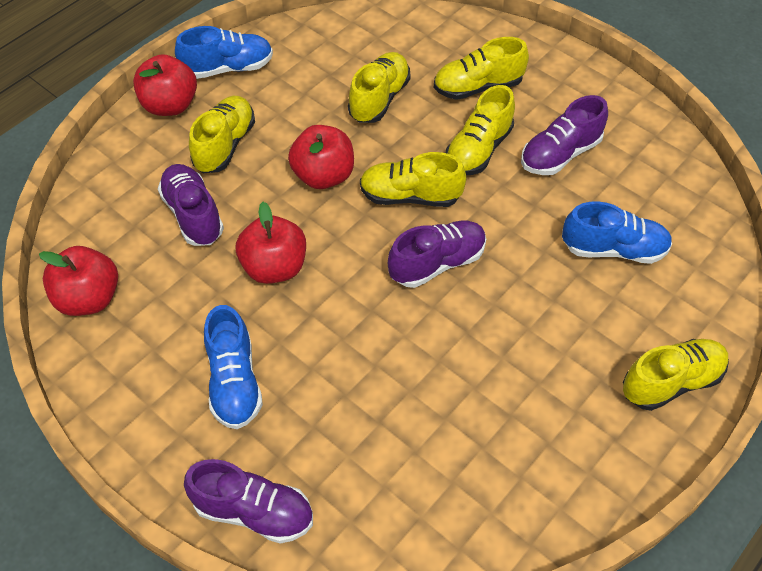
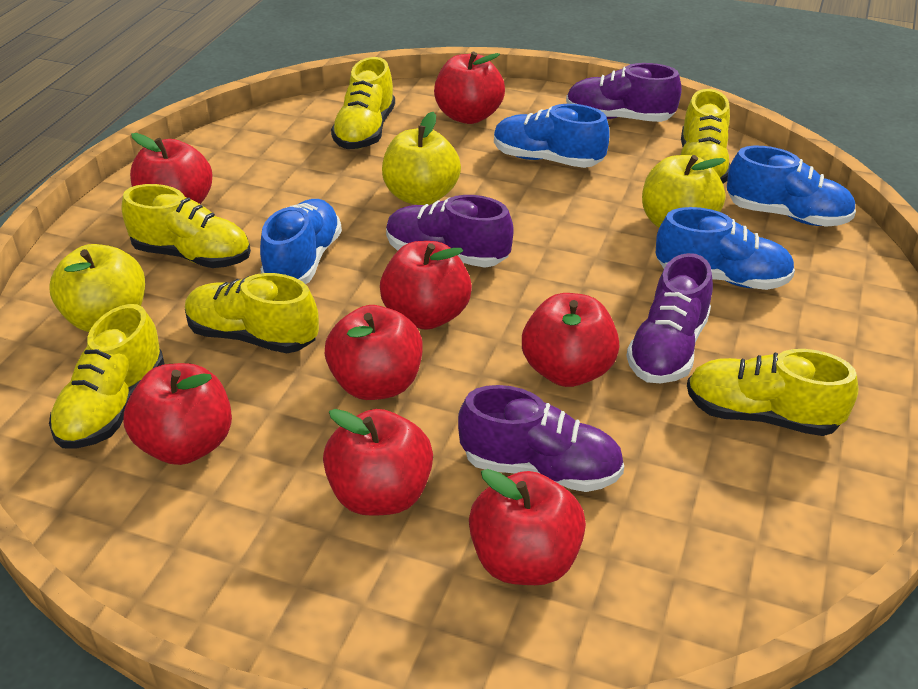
blue shoe: 3 -> 4
red apple: 4 -> 8
yellow apple: 0 -> 3

